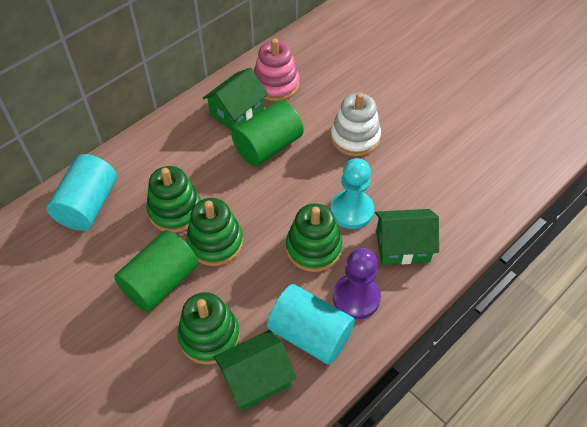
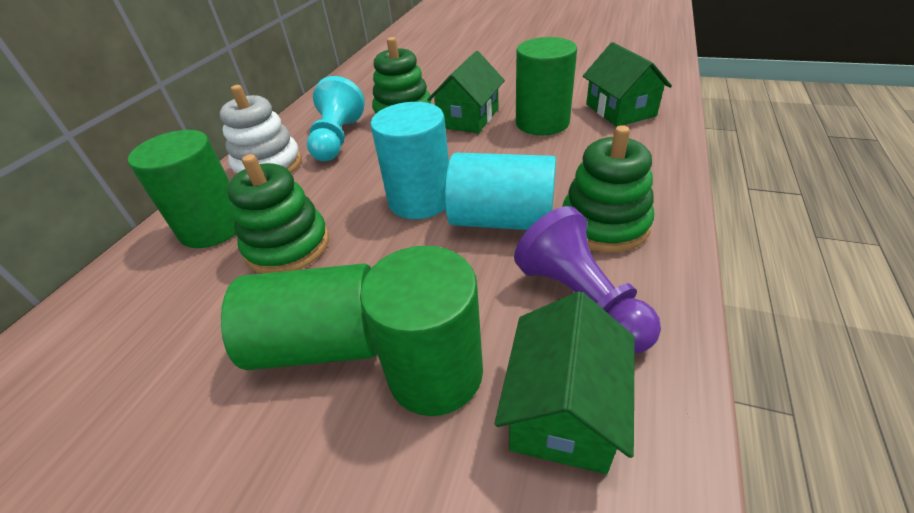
green cylinder: 2 -> 4
green stacking toy: 4 -> 3
pink stacking toy: 1 -> 0

